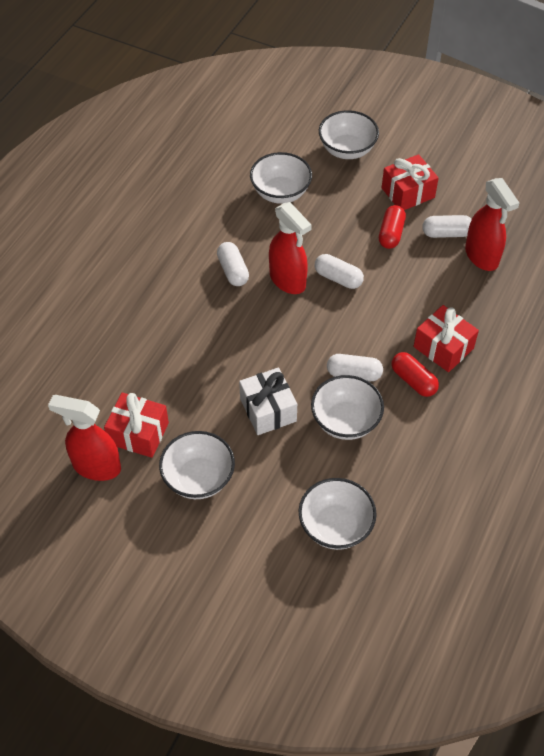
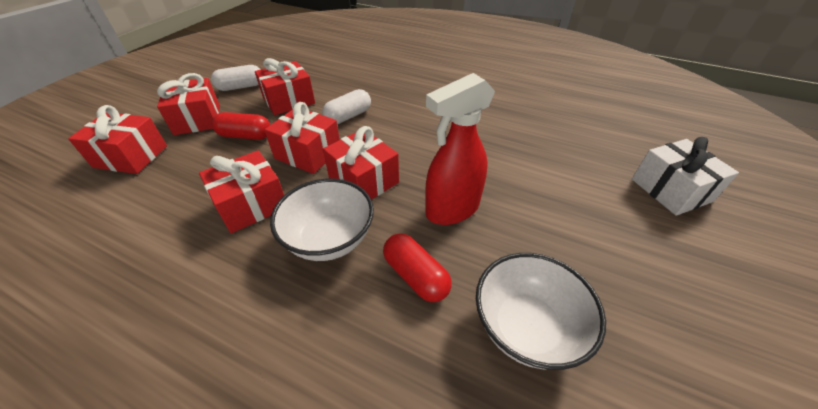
red gift: 3 -> 6
red spray bottle: 3 -> 1
white bowl: 5 -> 2
white capsule: 4 -> 2

